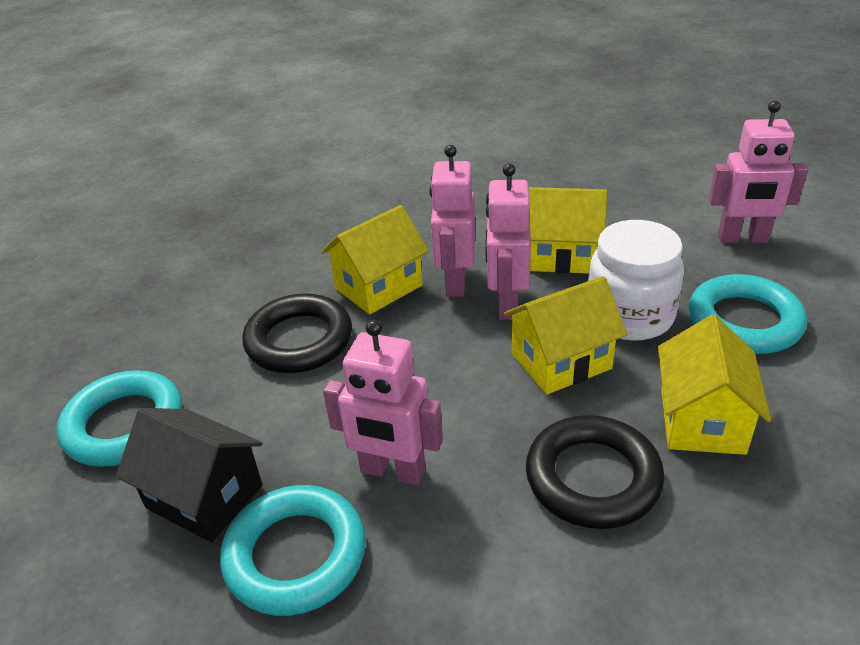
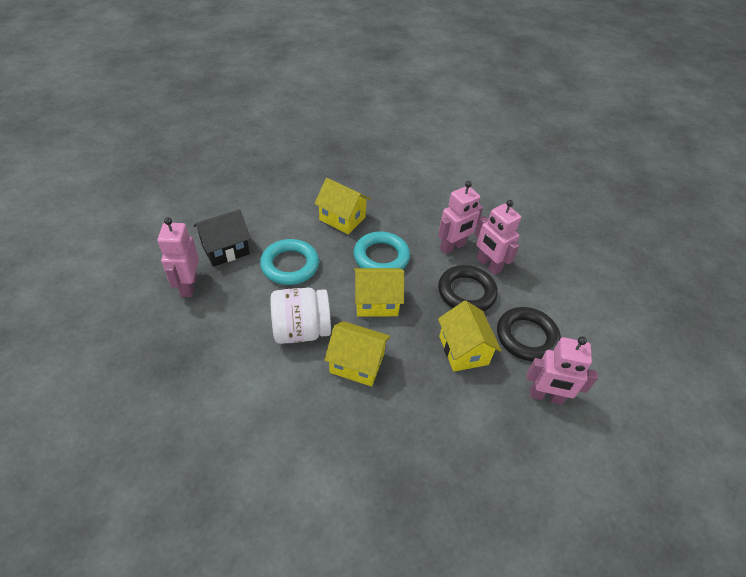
turquoise ring: 3 -> 2

